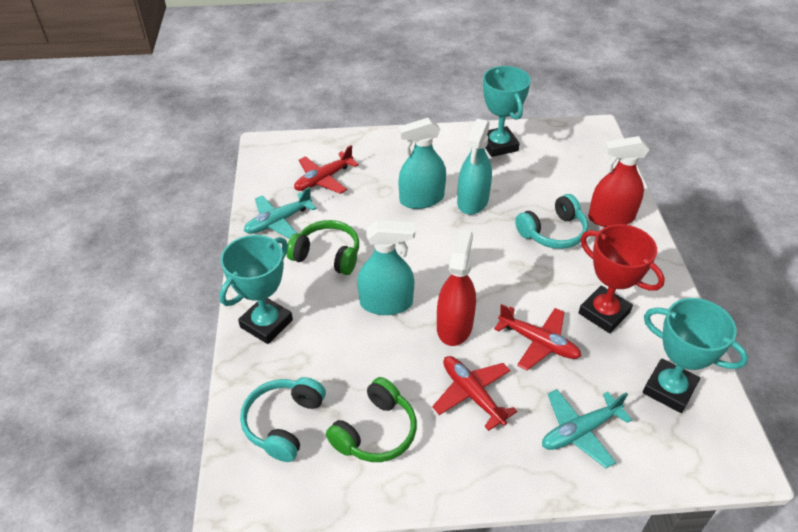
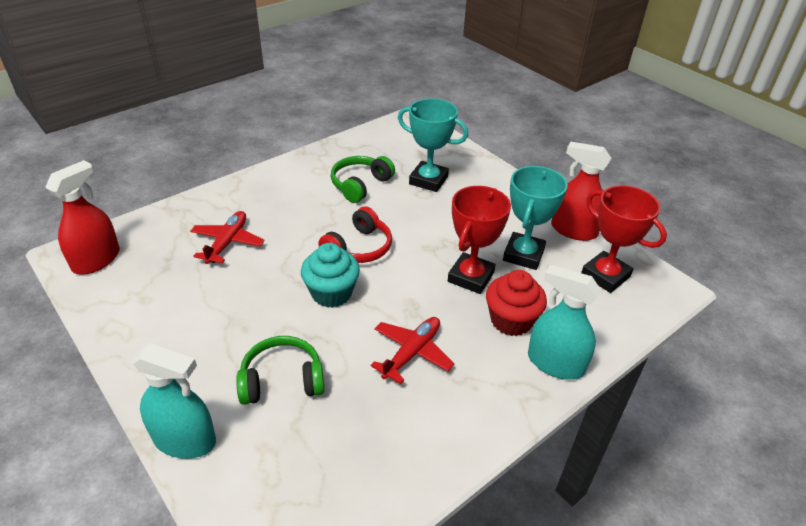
red cupcake: 0 -> 1
red headphones: 0 -> 1
red plane: 3 -> 2
red trophy: 1 -> 2
turquoise cupcake: 0 -> 1
turquoise headphones: 2 -> 0
turquoise plane: 2 -> 0
turquoise spray bottle: 3 -> 2
turquoise trophy: 3 -> 2

